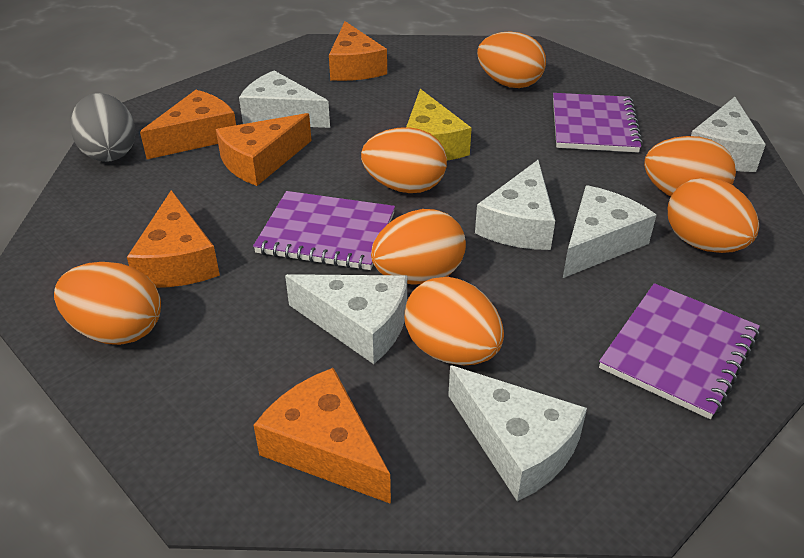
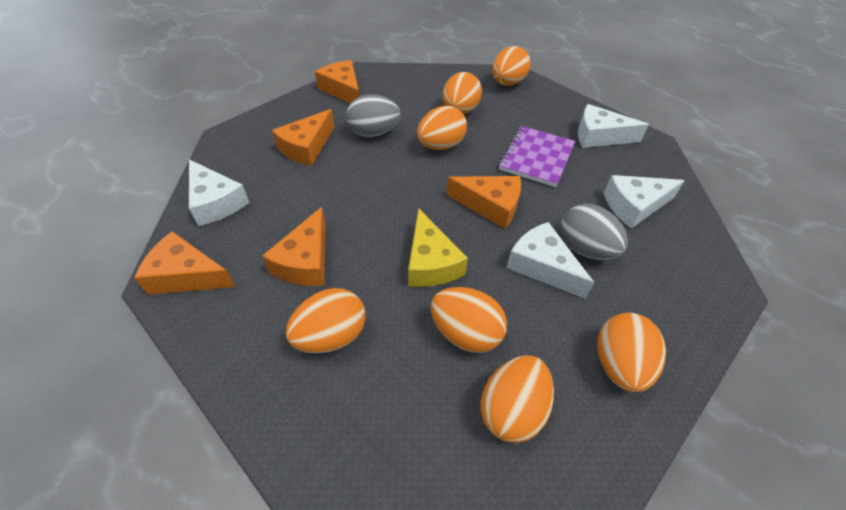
grey egg: 1 -> 2
purple notebook: 3 -> 1
white cheese: 6 -> 4

